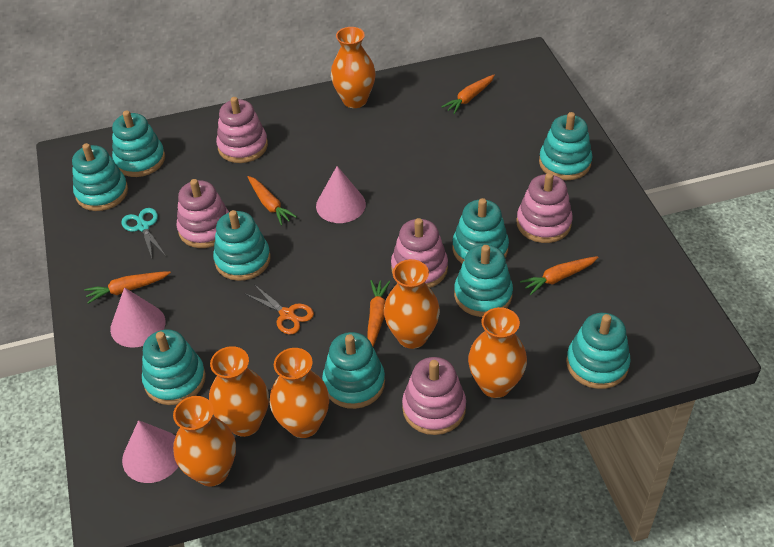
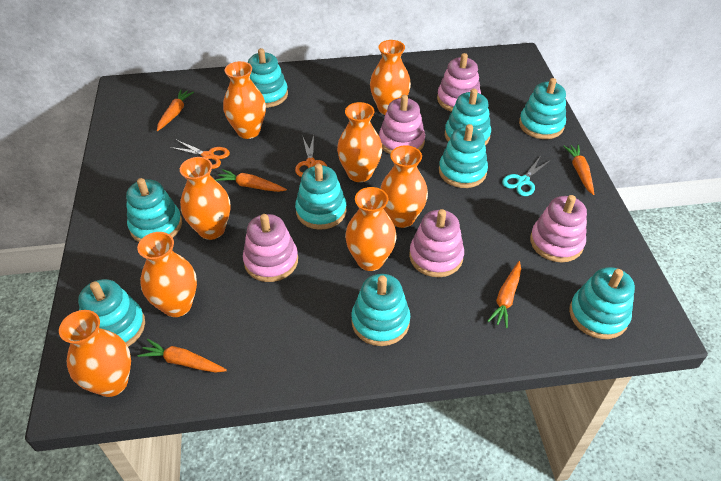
orange scissors: 1 -> 2
orange vase: 6 -> 8
pink cone: 3 -> 0

